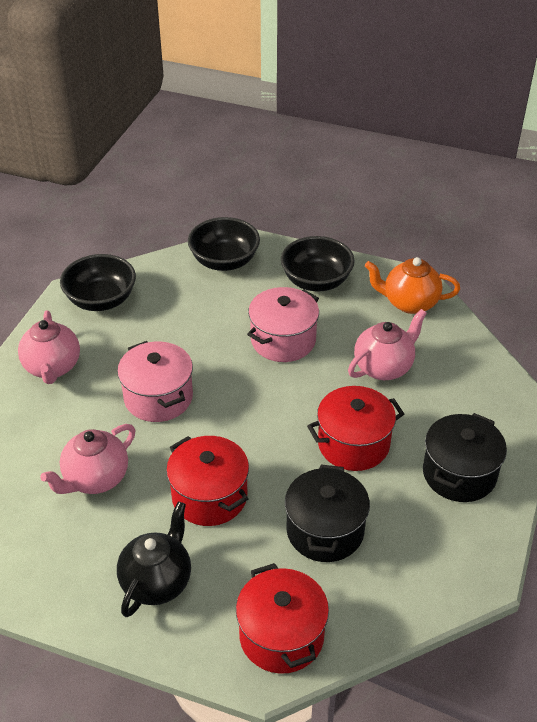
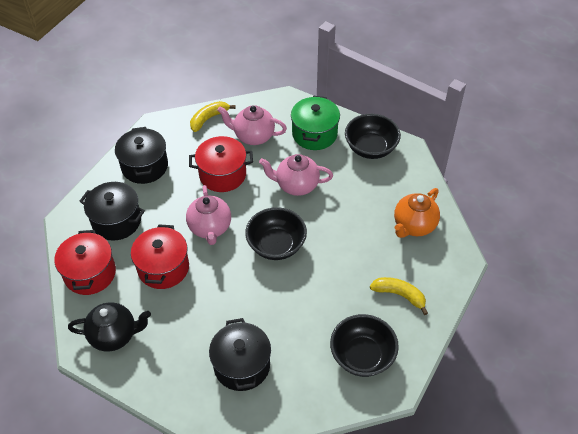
black pot: 2 -> 3
green pot: 0 -> 1
pink pot: 2 -> 0
yellow banana: 0 -> 2

